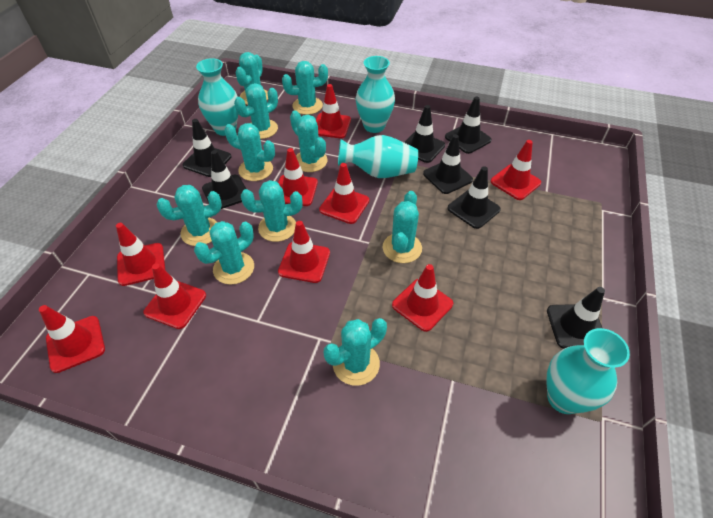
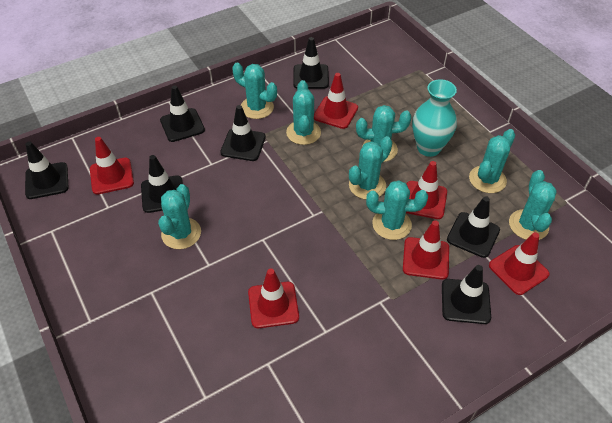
red traffic cone: 9 -> 6
turquoise cactus: 10 -> 8
turquoise vase: 4 -> 1

